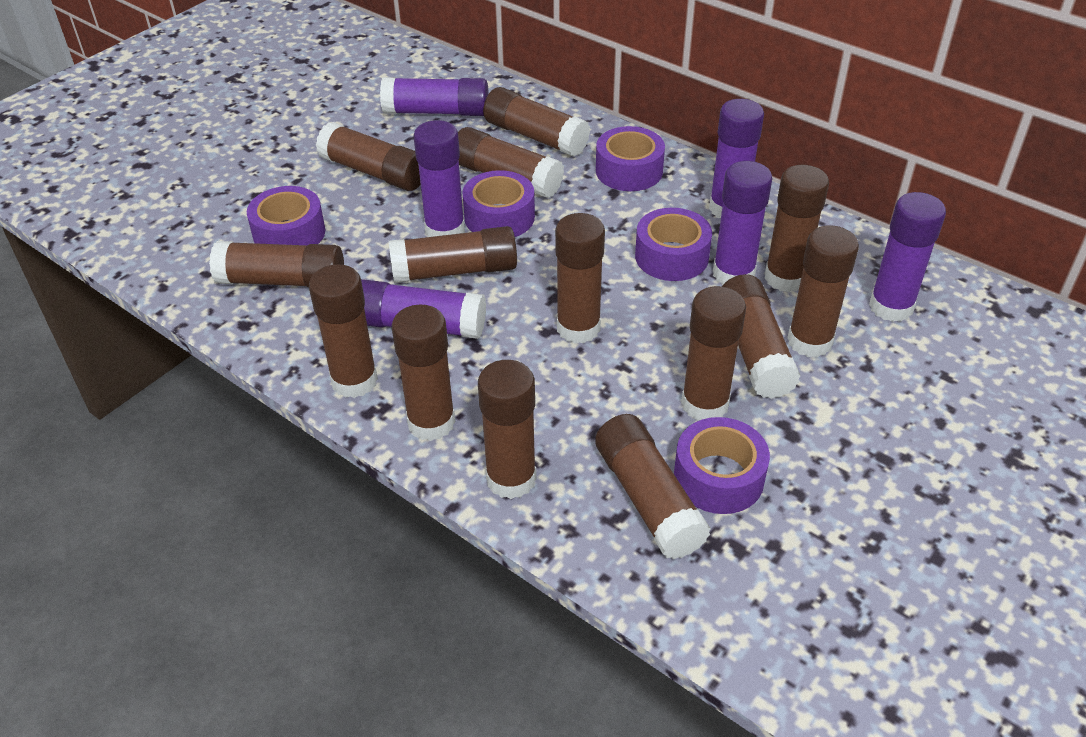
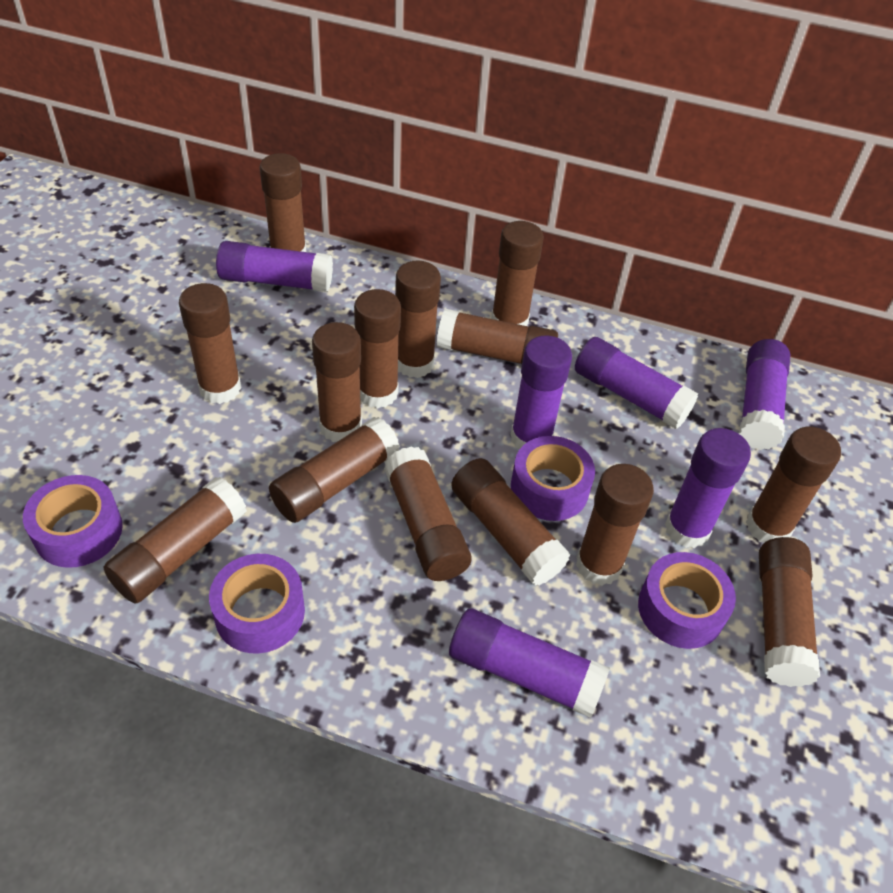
purple tape: 5 -> 4

